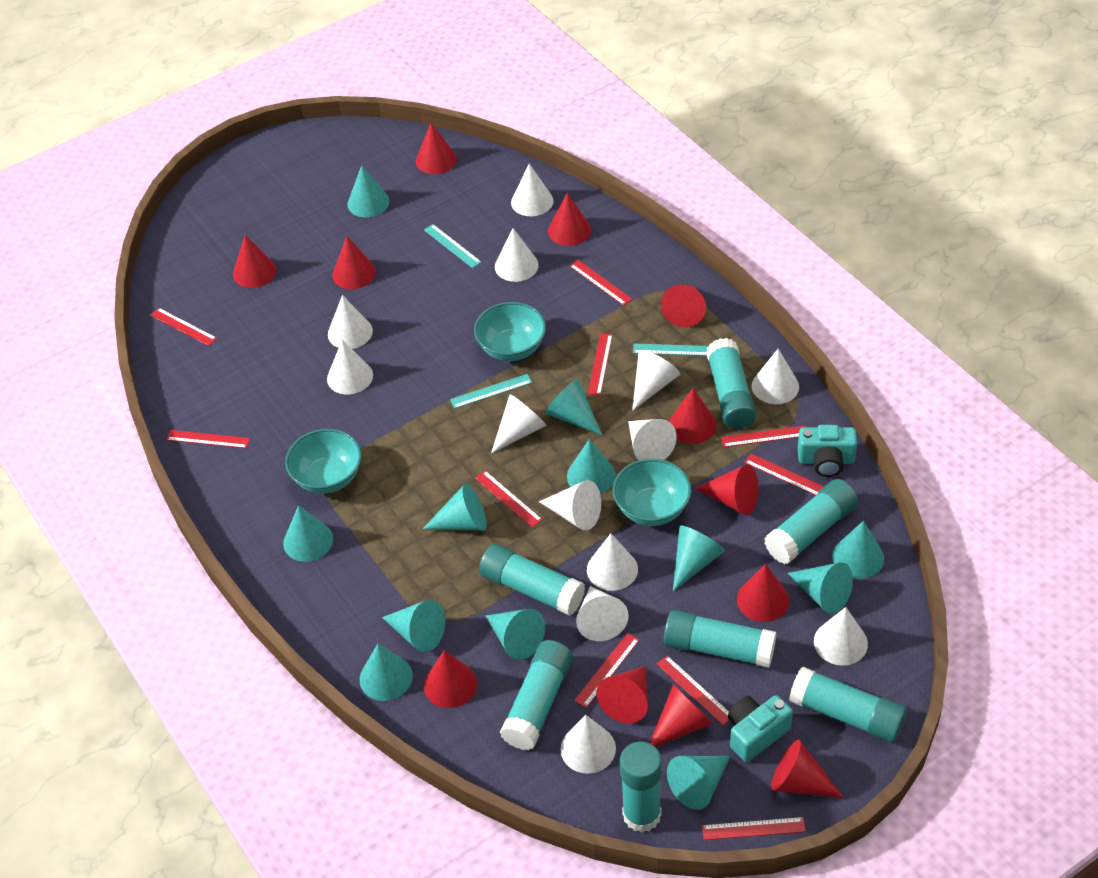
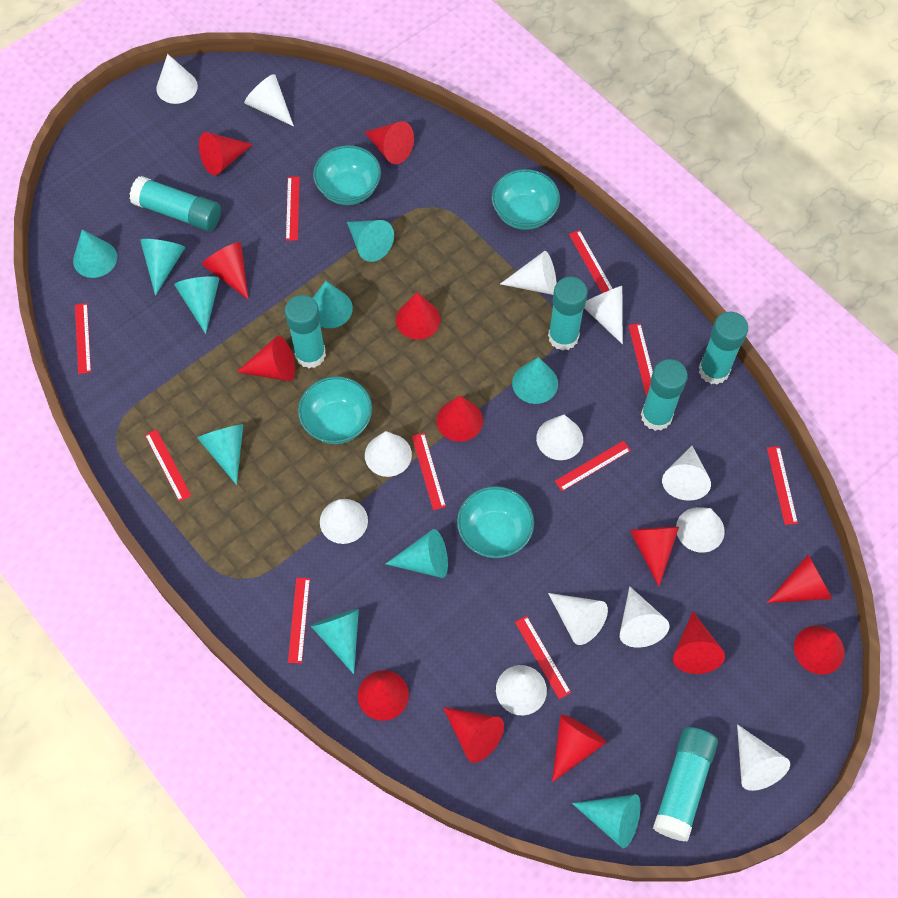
red cone: 12 -> 13
turquoise bowl: 3 -> 4
turquoise camera: 2 -> 0
turquoise cone: 12 -> 10
turquoise glue stick: 7 -> 6
turquoise ruler: 3 -> 0

